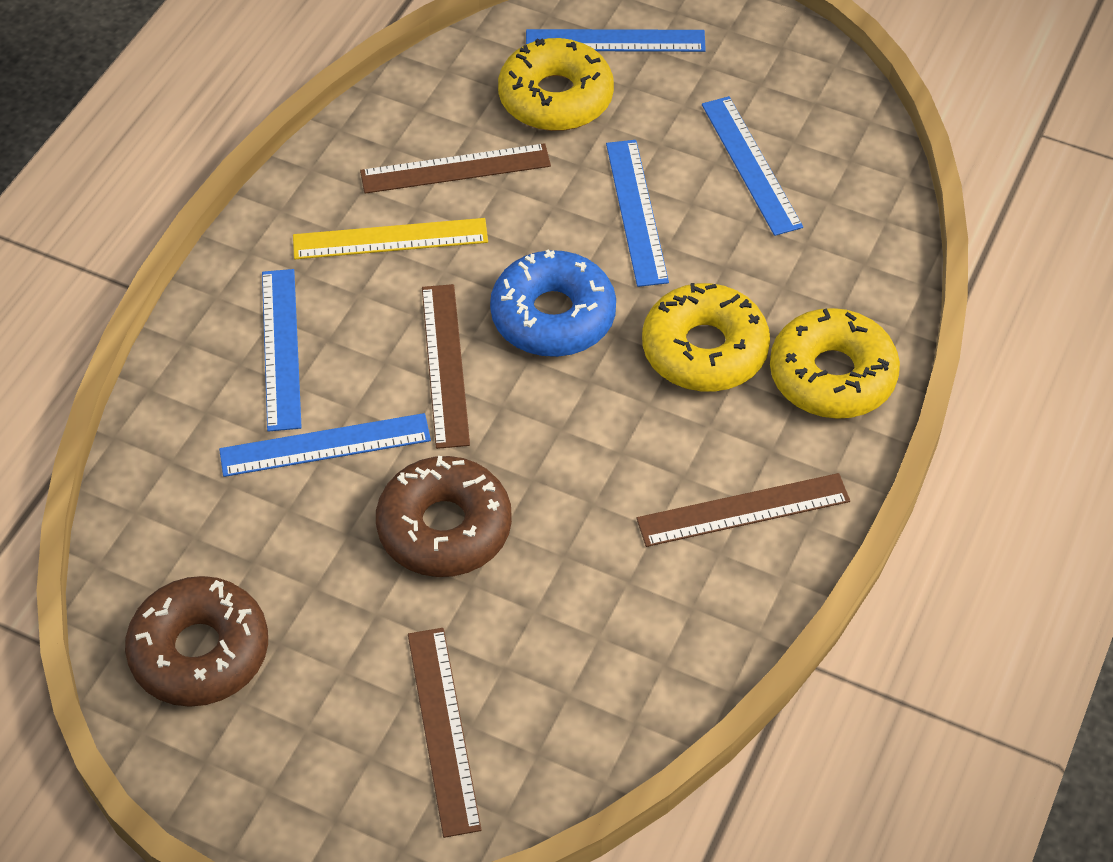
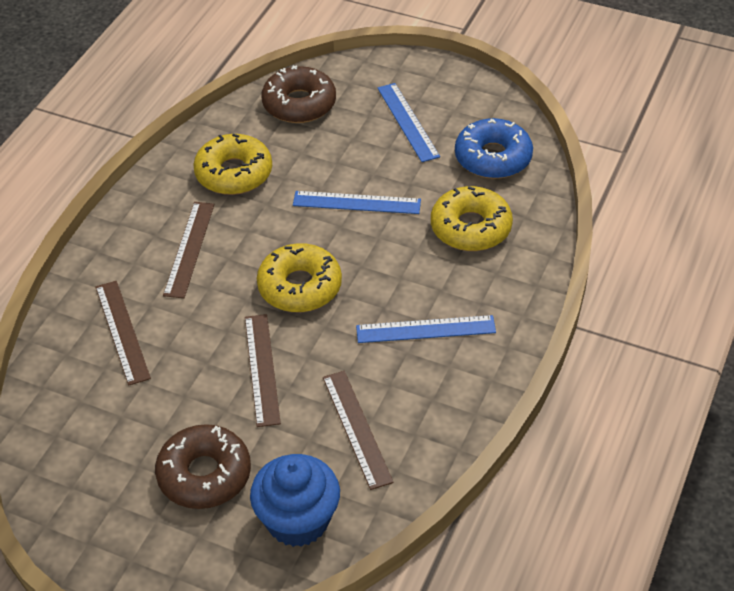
blue cupcake: 0 -> 1
blue ruler: 5 -> 3
yellow ruler: 1 -> 0

